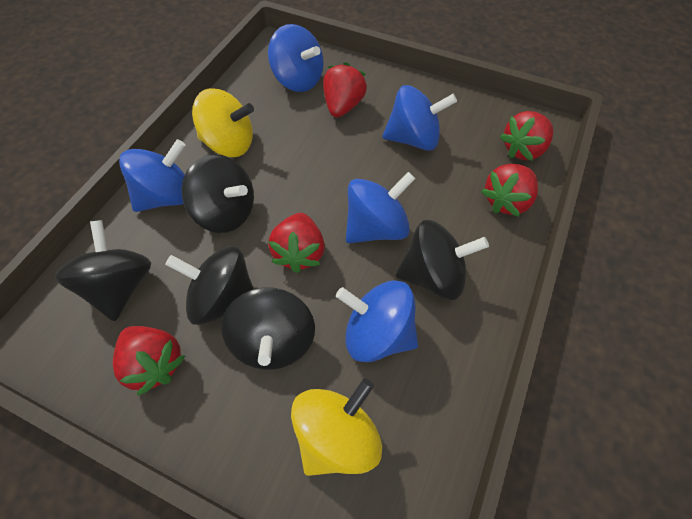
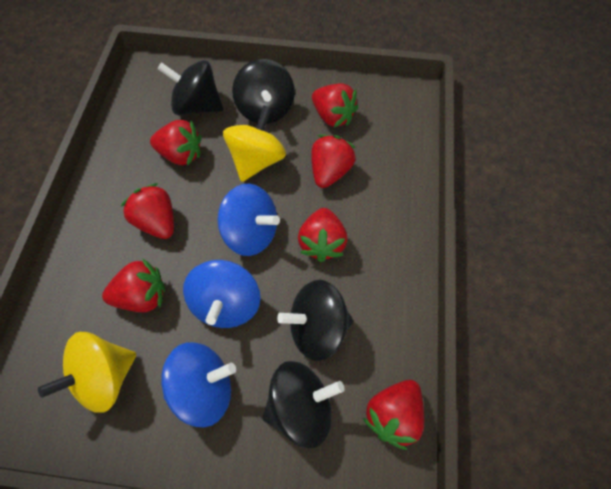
black spinning top: 5 -> 4
blue spinning top: 5 -> 3
red strawberry: 5 -> 7

